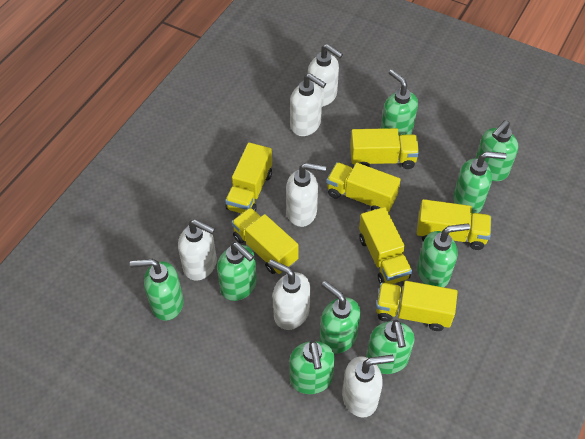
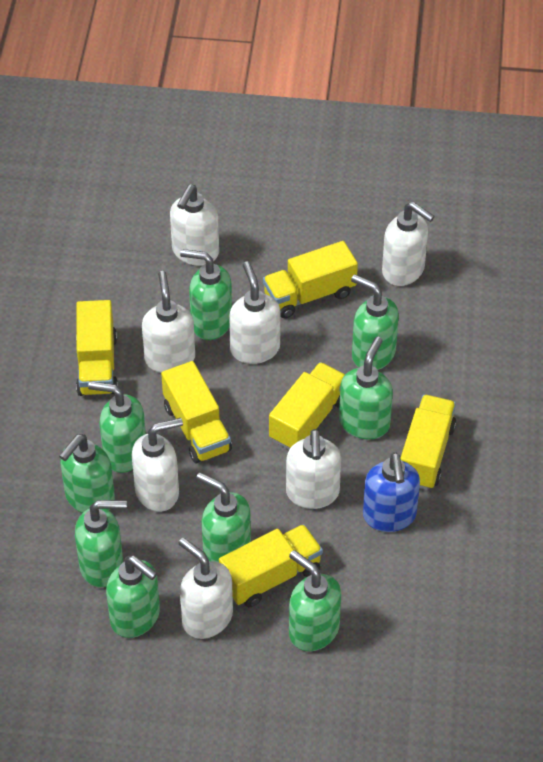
blue soap dispenser: 0 -> 1
white soap dispenser: 6 -> 7
yellow truck: 7 -> 6

